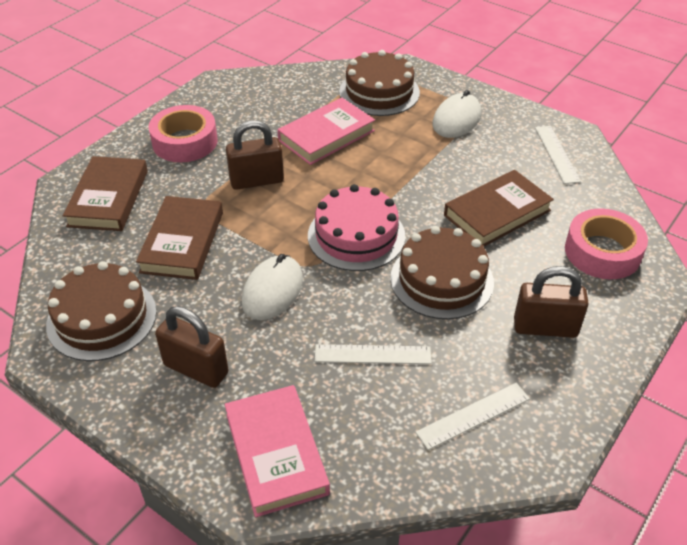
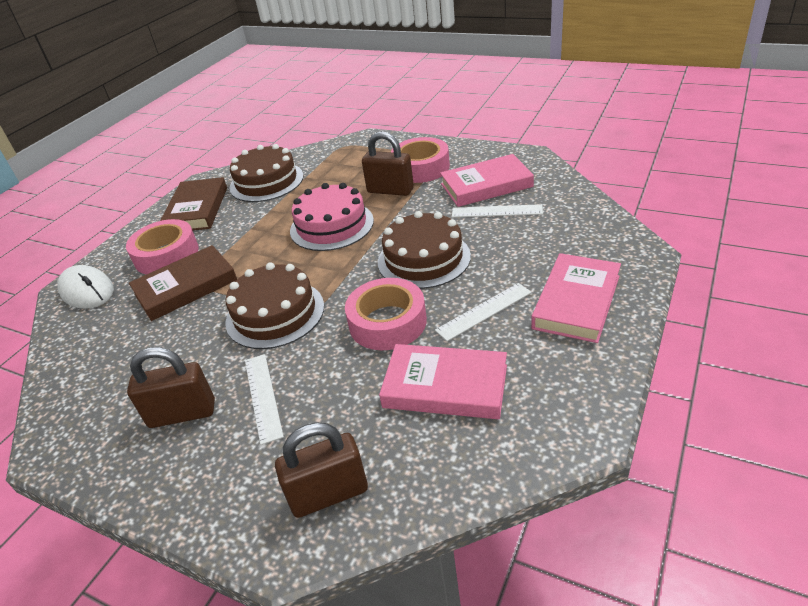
brown book: 3 -> 2
pink book: 2 -> 3
pink tape: 2 -> 3
white mouse: 2 -> 1

